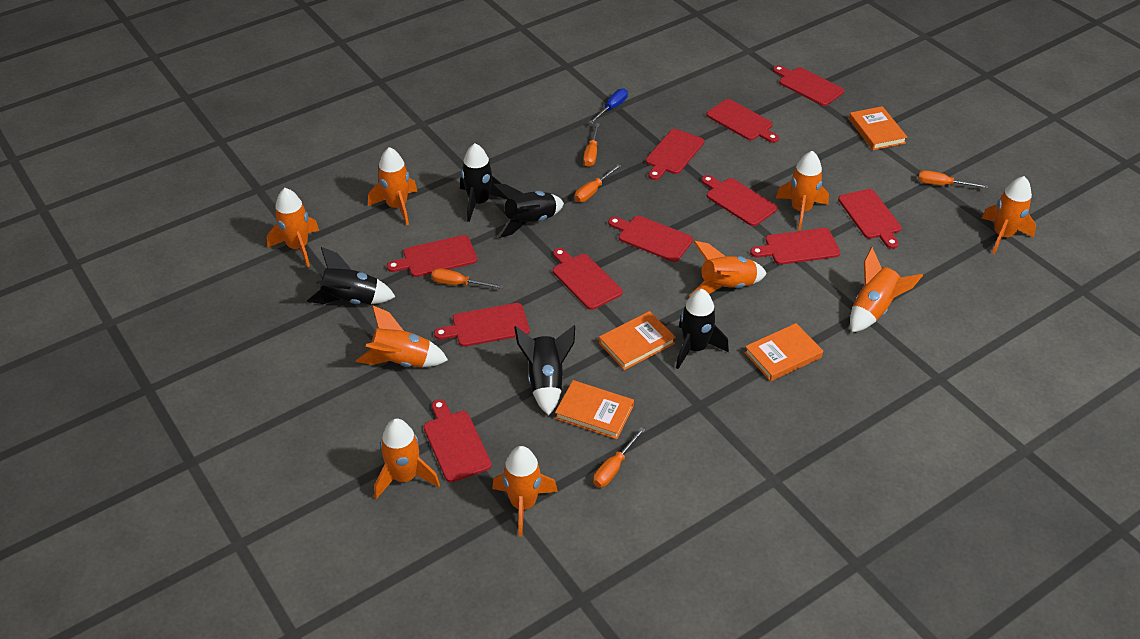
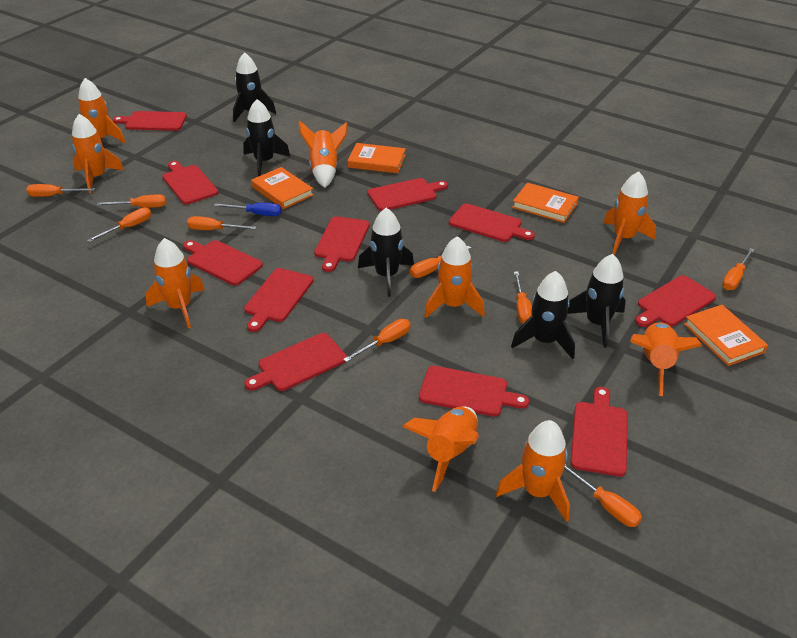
orange screwdriver: 5 -> 9

